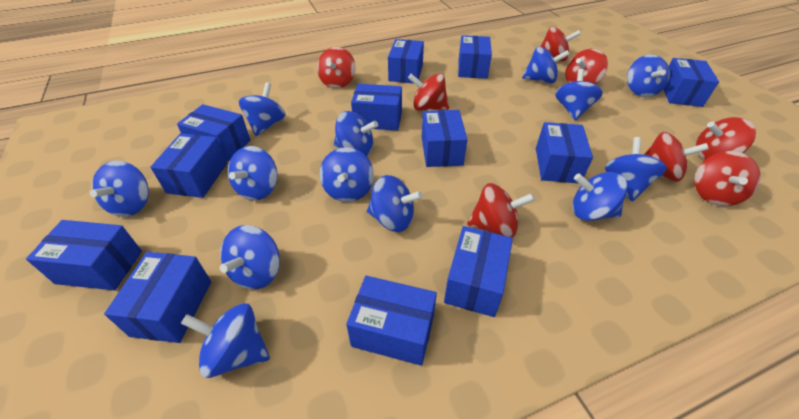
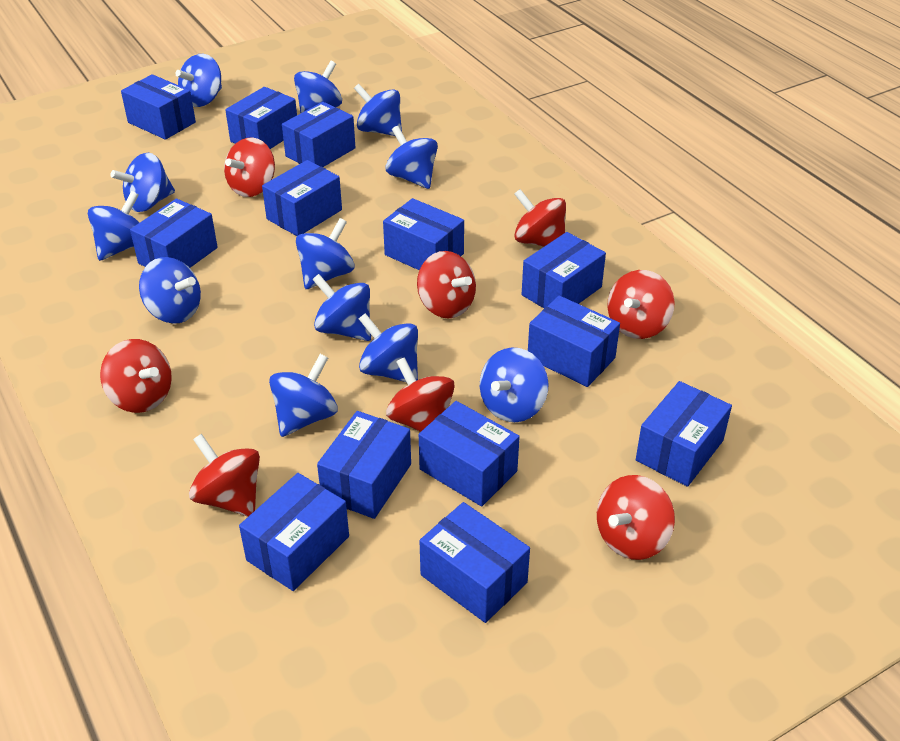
blue box: 12 -> 13
blue spinning top: 13 -> 12

